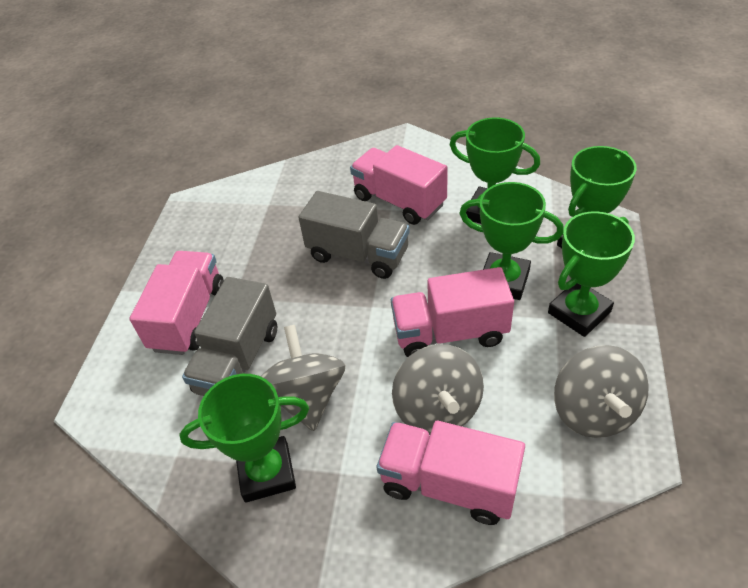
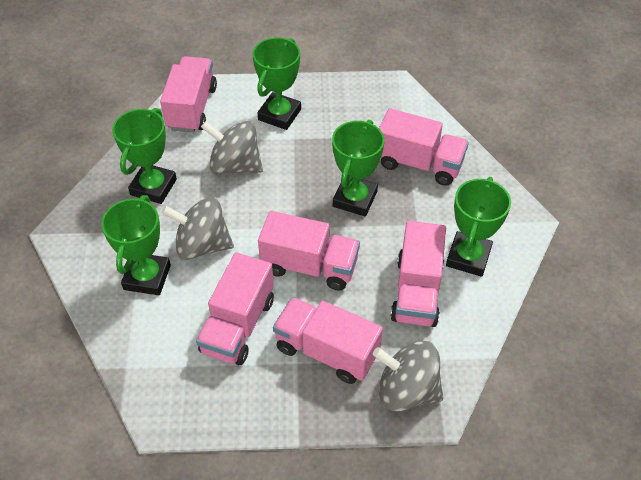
grey truck: 2 -> 0
pink truck: 4 -> 6

